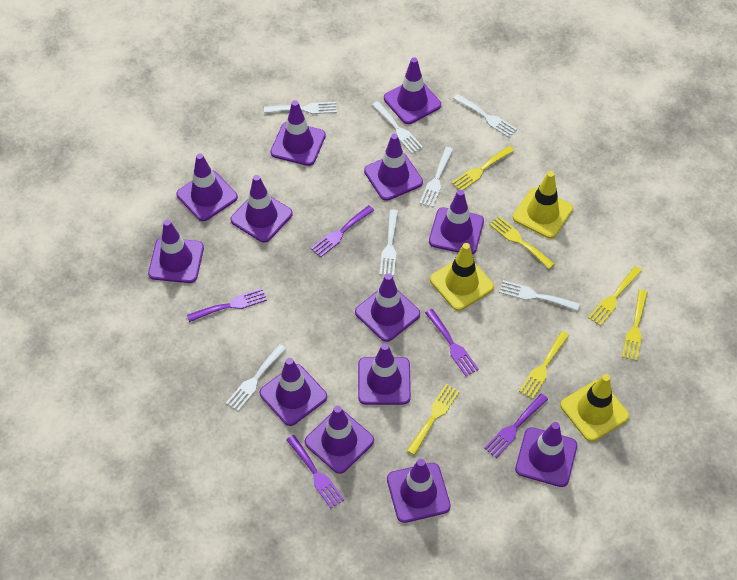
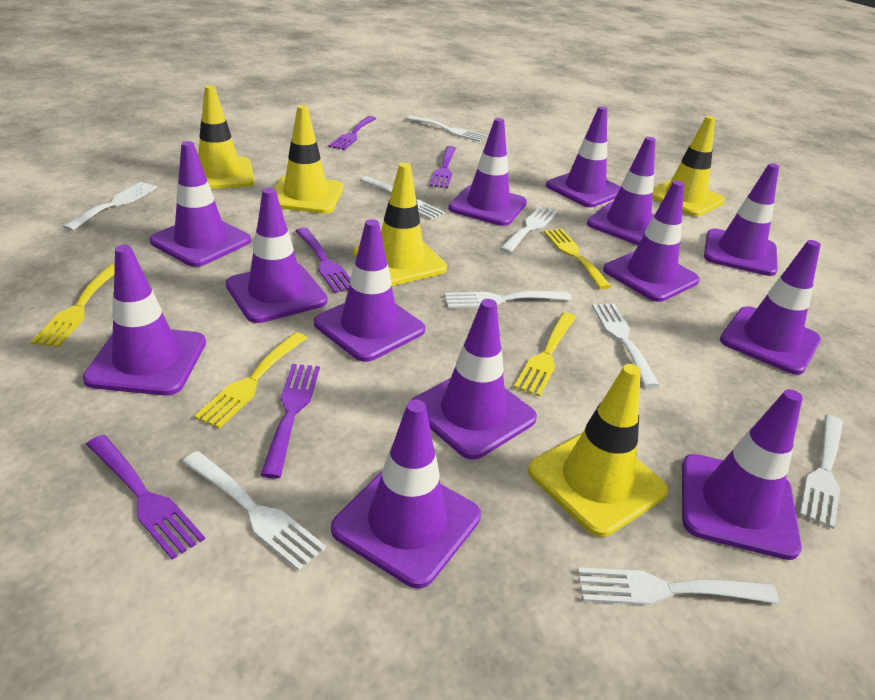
white fork: 7 -> 9
yellow fork: 6 -> 4
yellow traffic cone: 3 -> 5

